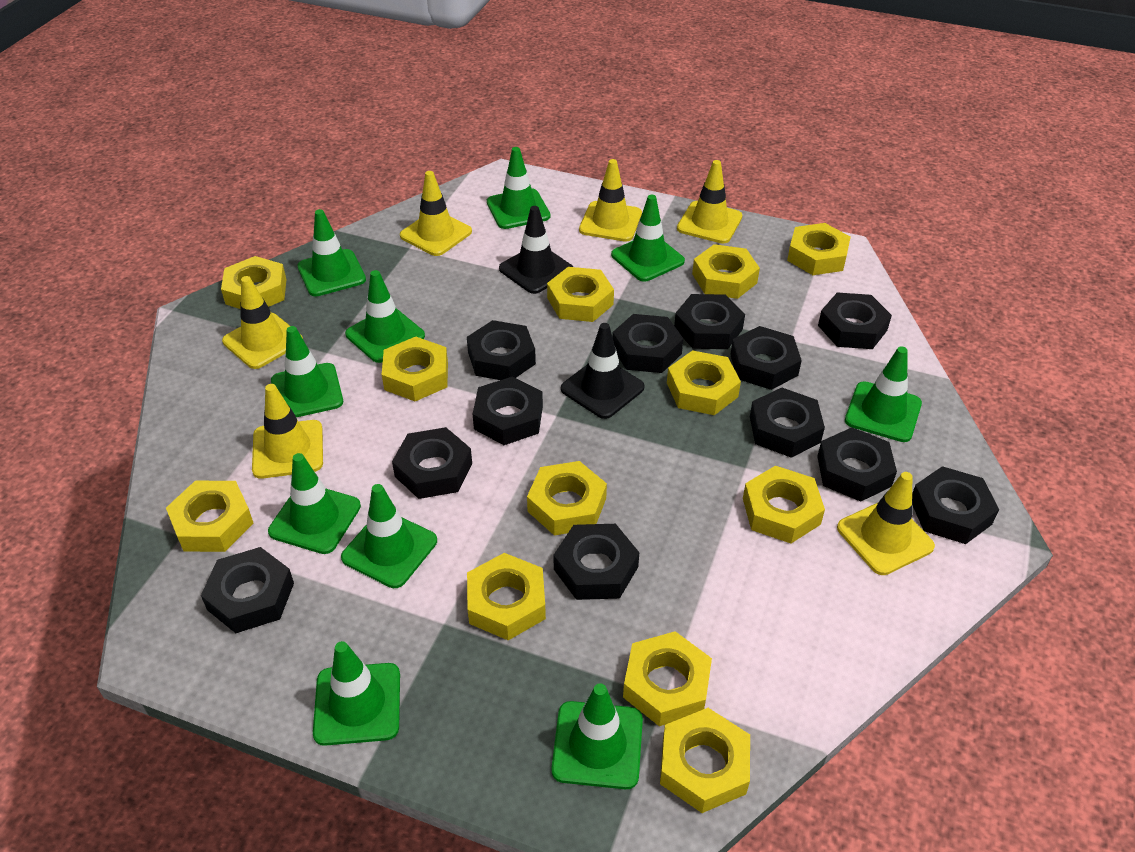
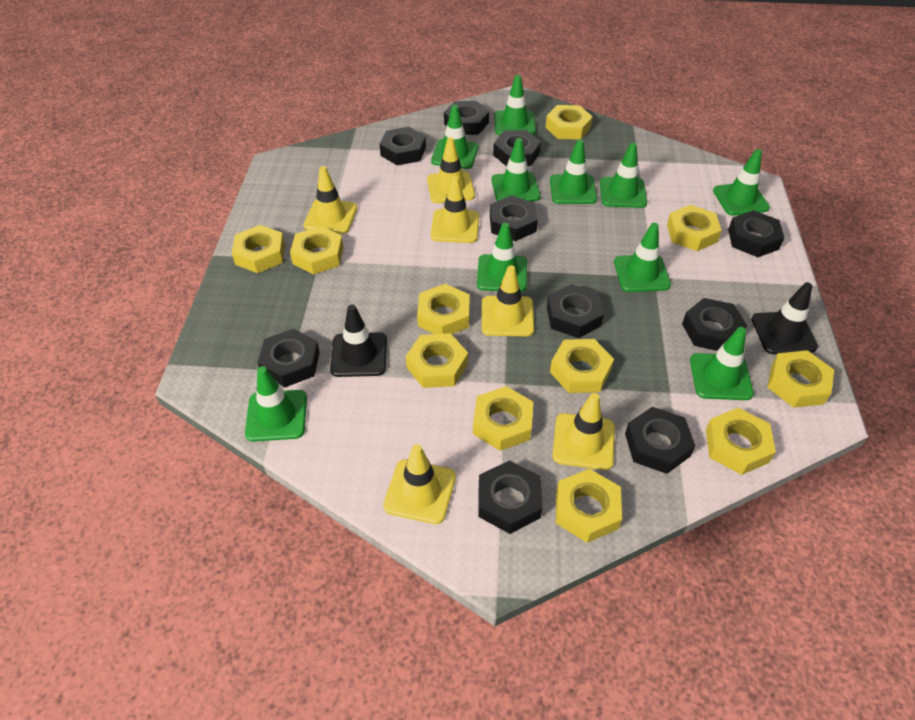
black nut: 12 -> 10
yellow nut: 12 -> 11

